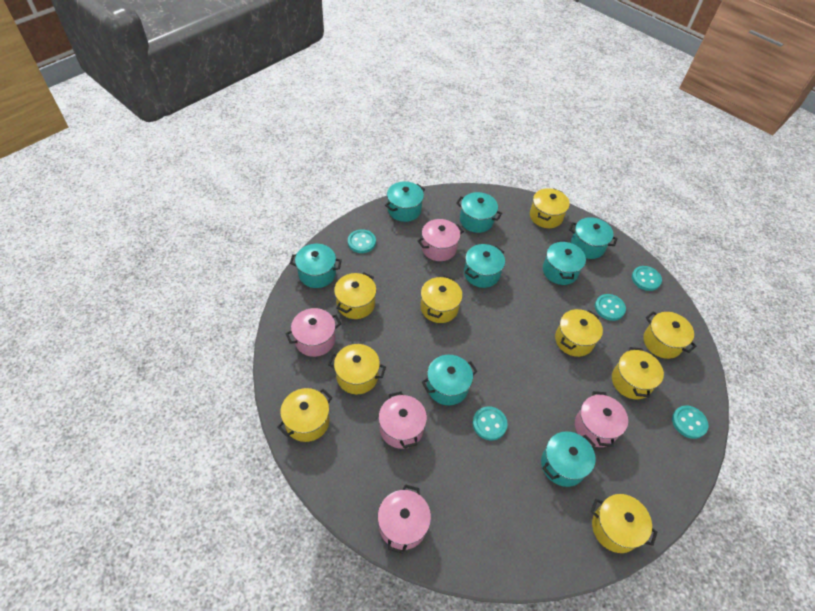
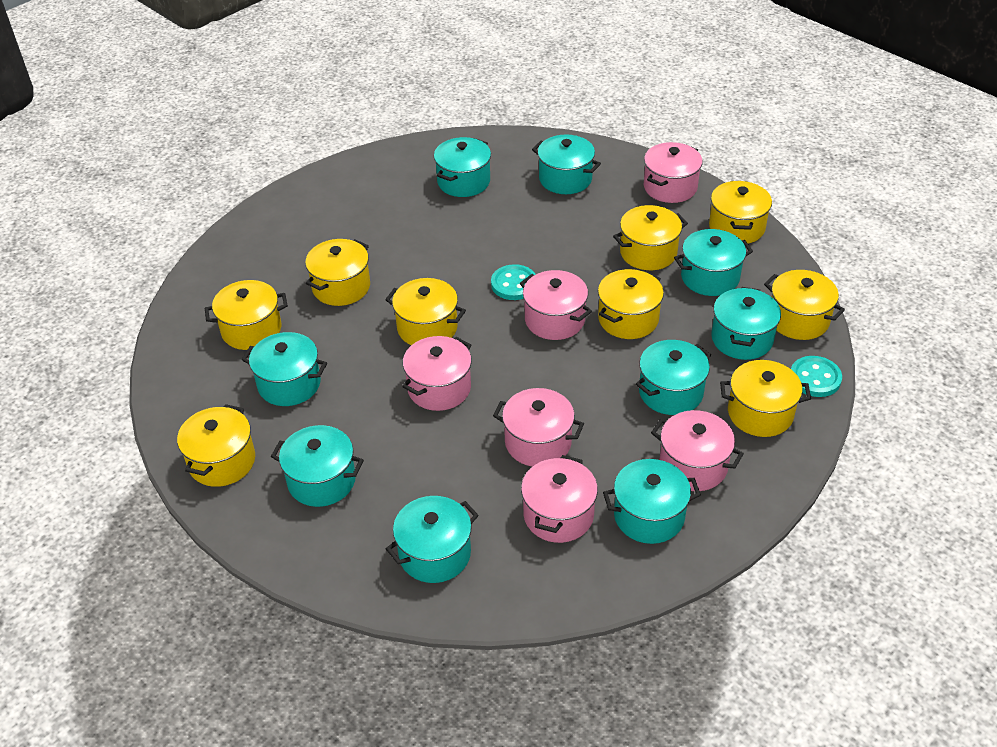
pink pot: 5 -> 6
turquoise button: 5 -> 2
turquoise pot: 8 -> 9

